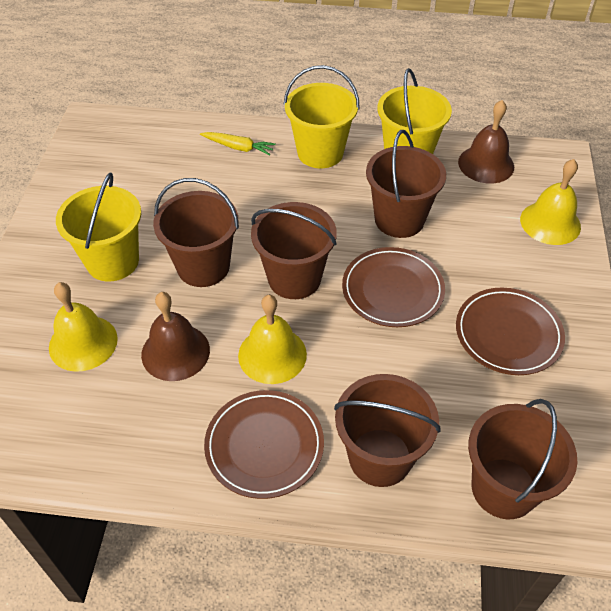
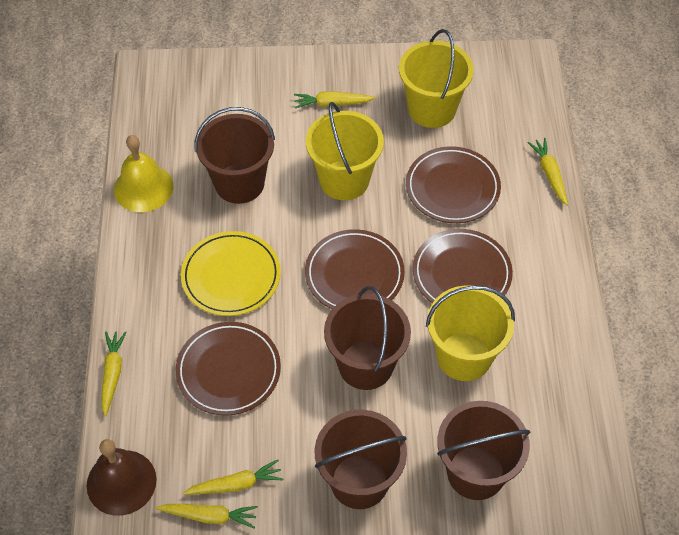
brown bell: 2 -> 1
brown bucket: 5 -> 4
brown plate: 3 -> 4
yellow bell: 3 -> 1
yellow carrot: 1 -> 5
yellow plate: 0 -> 1

